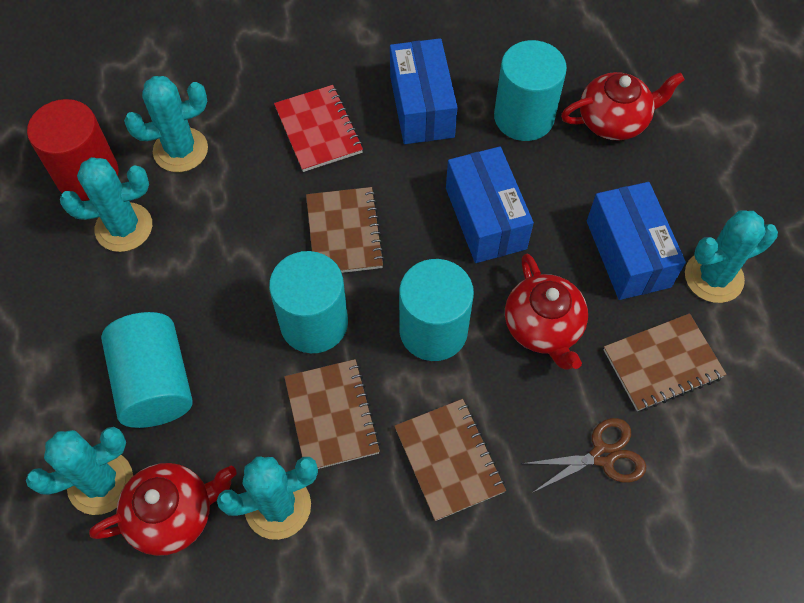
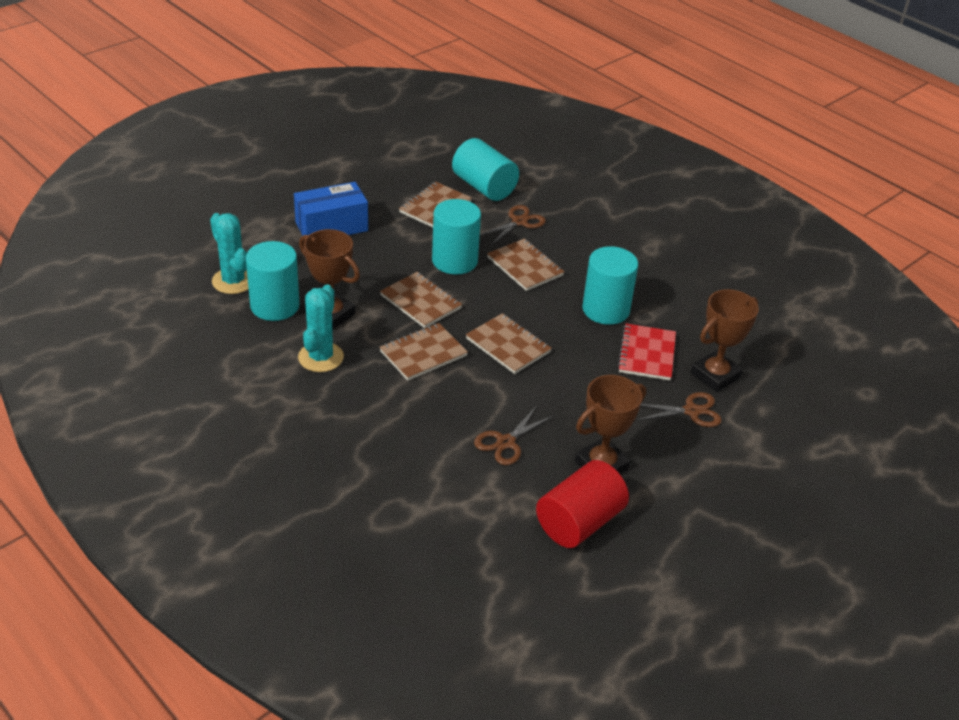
blue box: 3 -> 1
brown notebook: 4 -> 5
brown scissors: 1 -> 3
brown trophy: 0 -> 3
red teapot: 3 -> 0
turquoise cactus: 5 -> 2

